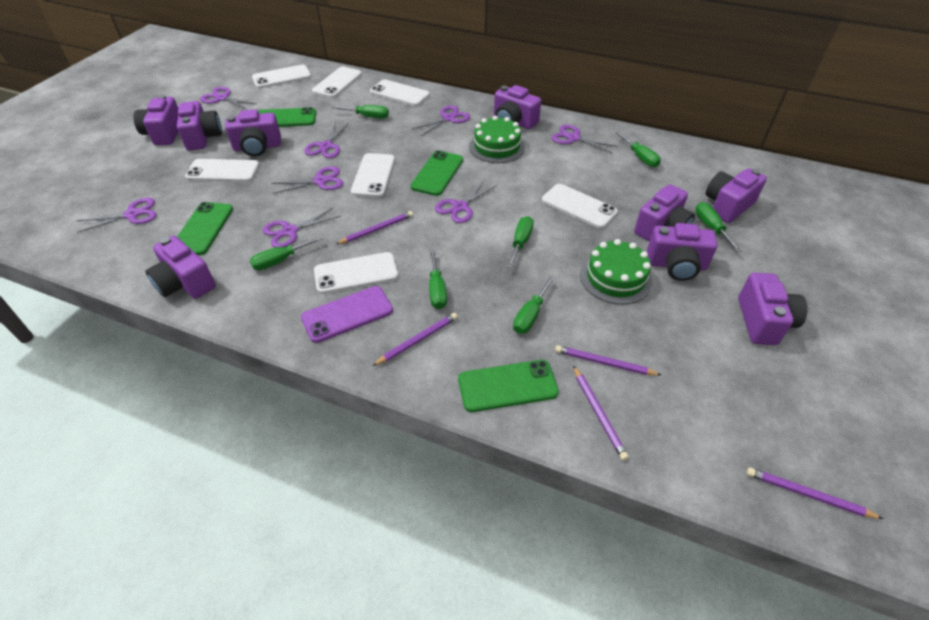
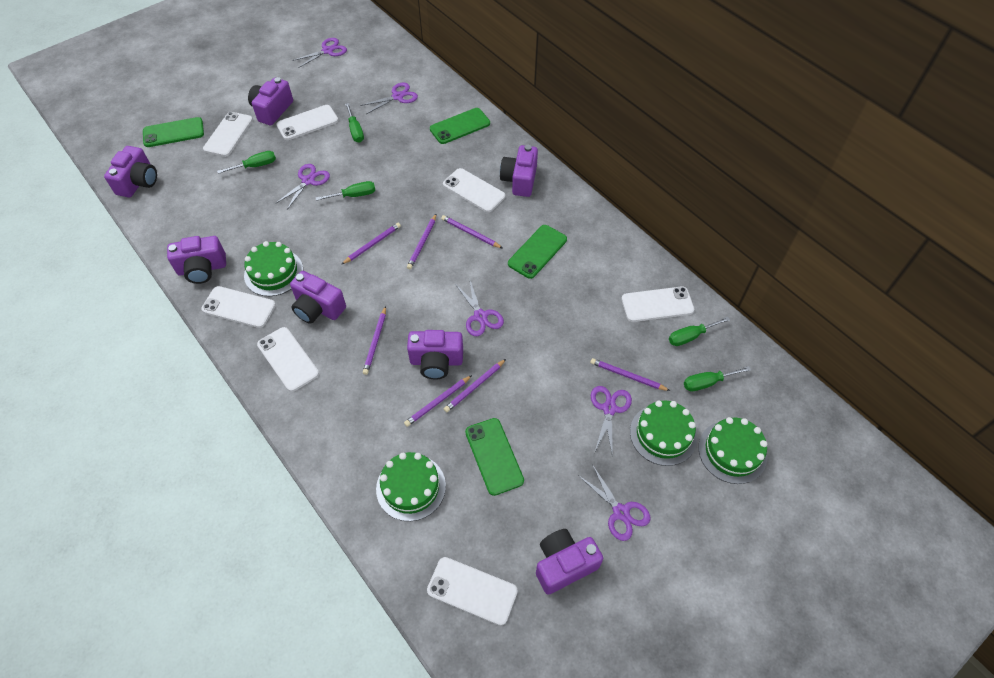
green cake: 2 -> 4
green screwdriver: 7 -> 5
purple camera: 9 -> 7
purple pencil: 5 -> 7
purple phone: 1 -> 0
purple scissors: 8 -> 6

